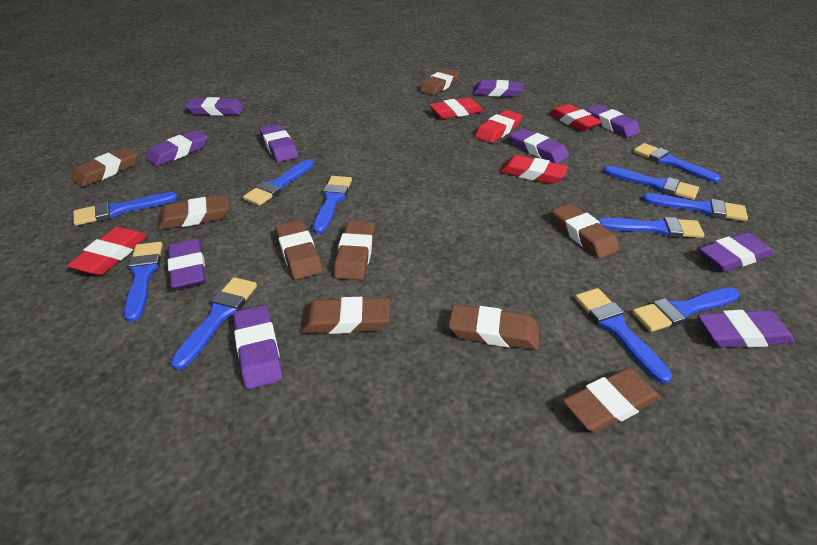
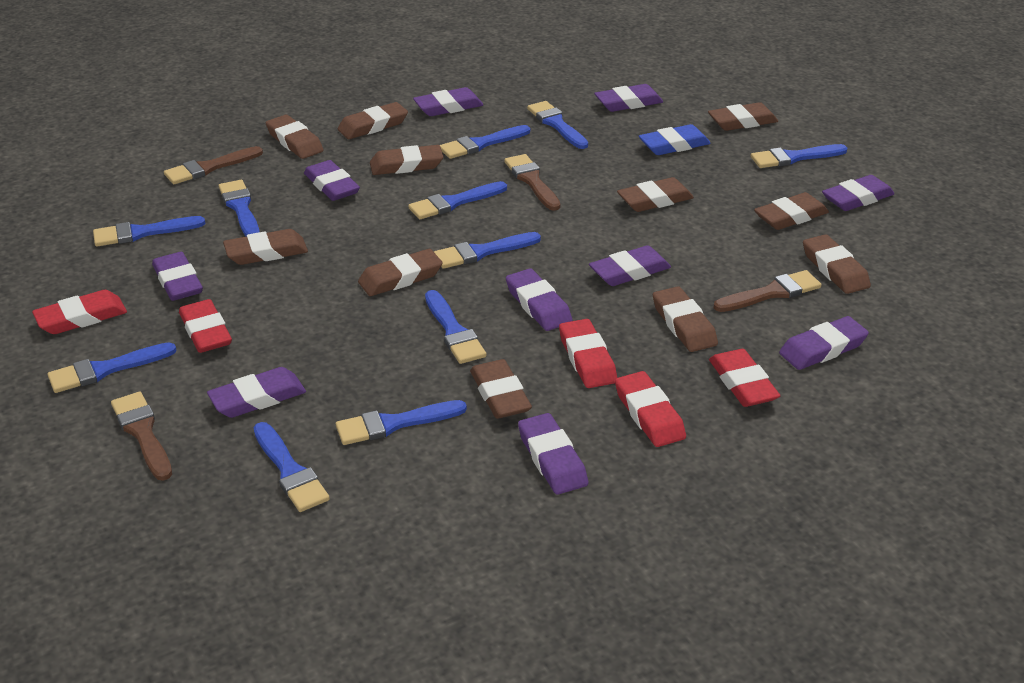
blue eraser: 0 -> 1
brown brush: 0 -> 4
brown eraser: 9 -> 11

